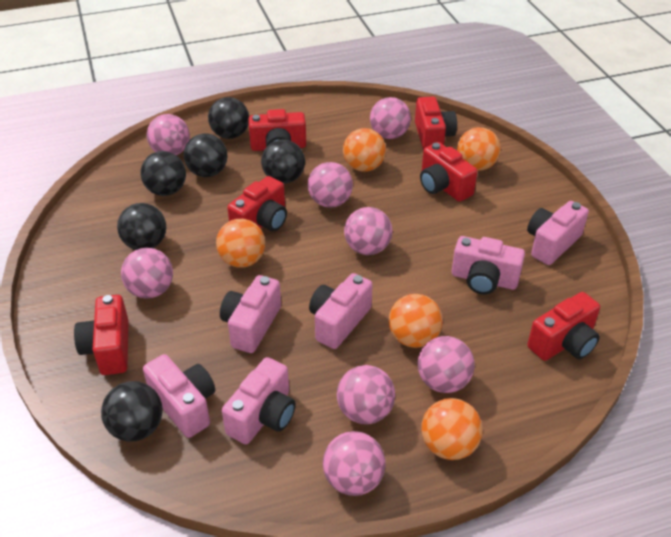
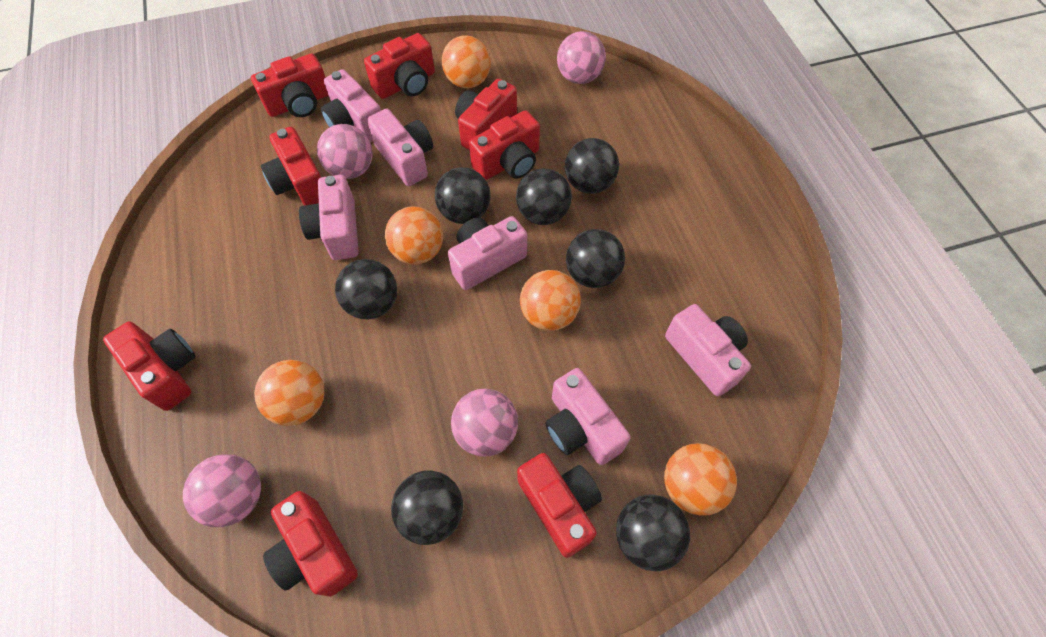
black ball: 6 -> 7
pink ball: 8 -> 4
red camera: 6 -> 8

